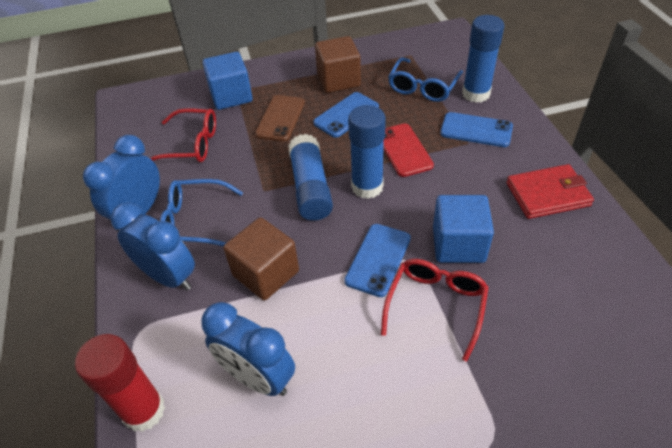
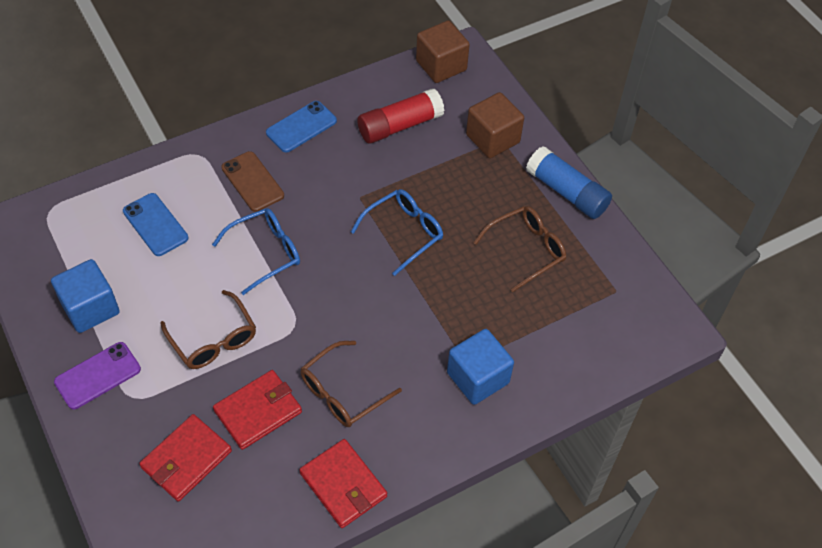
blue clock: 3 -> 0
blue glue stick: 3 -> 1
blue phone: 3 -> 2
brown glasses: 0 -> 3
purple phone: 0 -> 1
red glasses: 2 -> 0
red phone: 1 -> 0
red wallet: 1 -> 3

